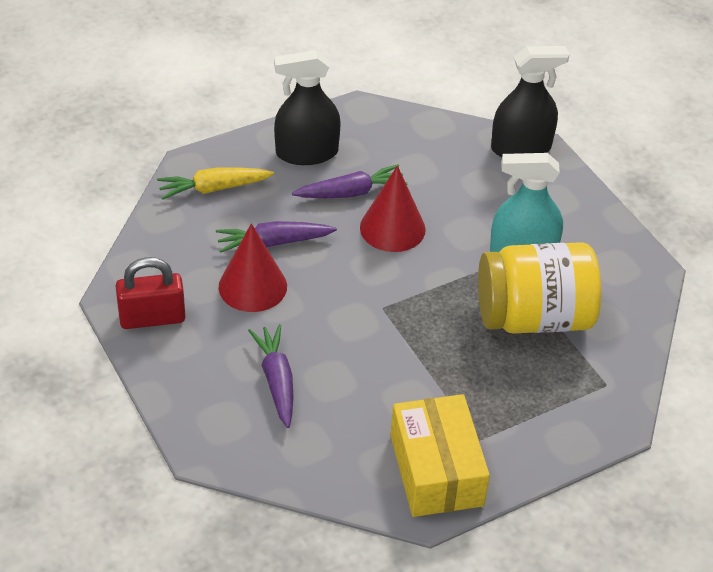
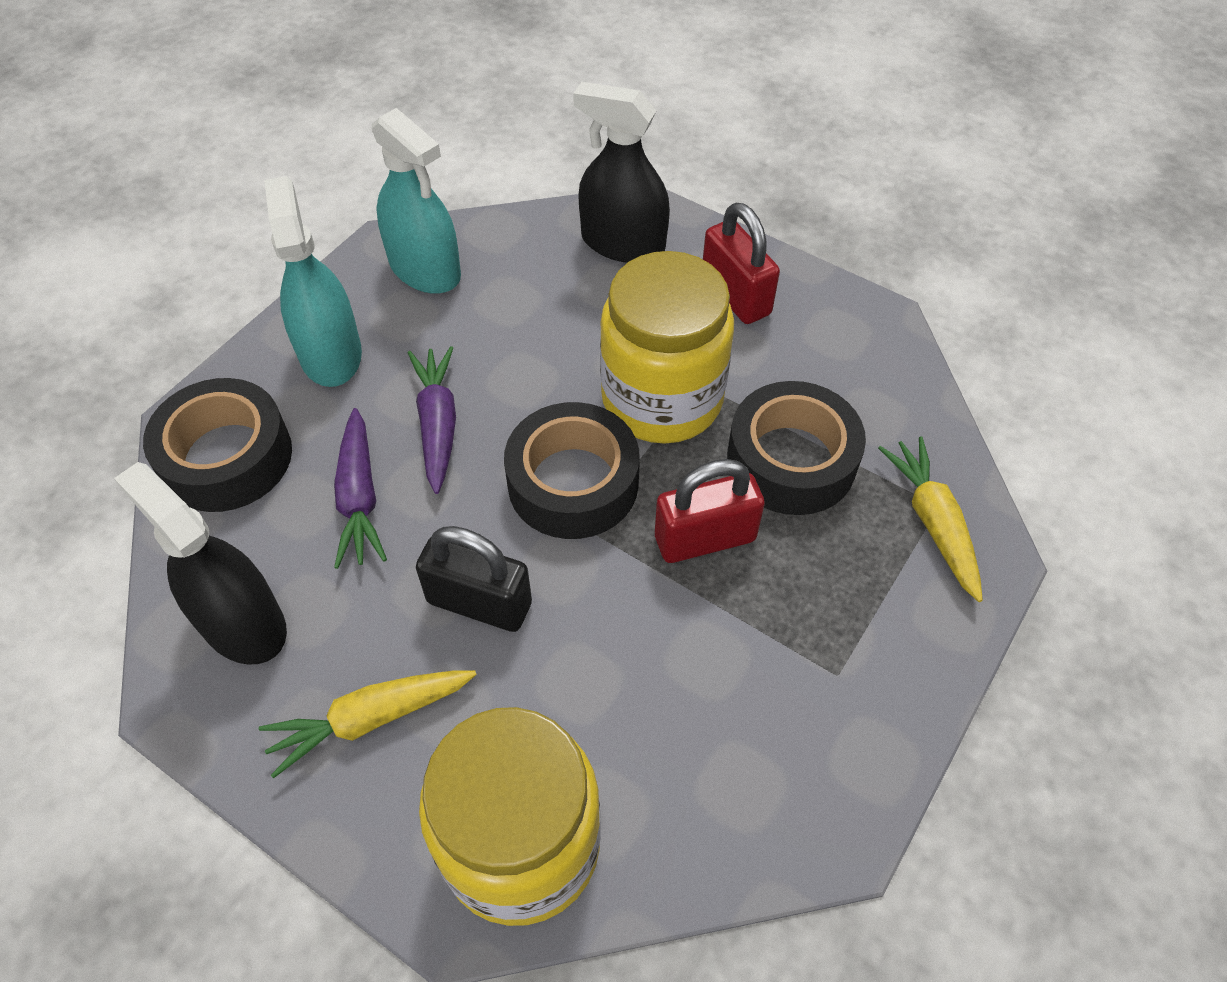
black padlock: 0 -> 1
black tape: 0 -> 3
purple carrot: 3 -> 2
red cone: 2 -> 0
red padlock: 1 -> 2
turquoise spray bottle: 1 -> 2
yellow box: 1 -> 0
yellow carrot: 1 -> 2
yellow jar: 1 -> 2

